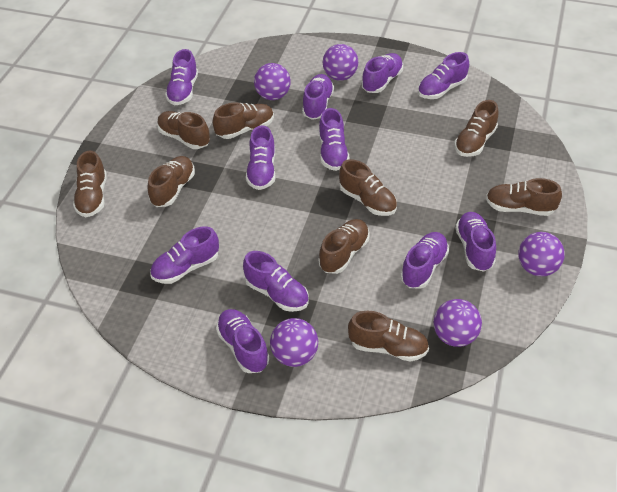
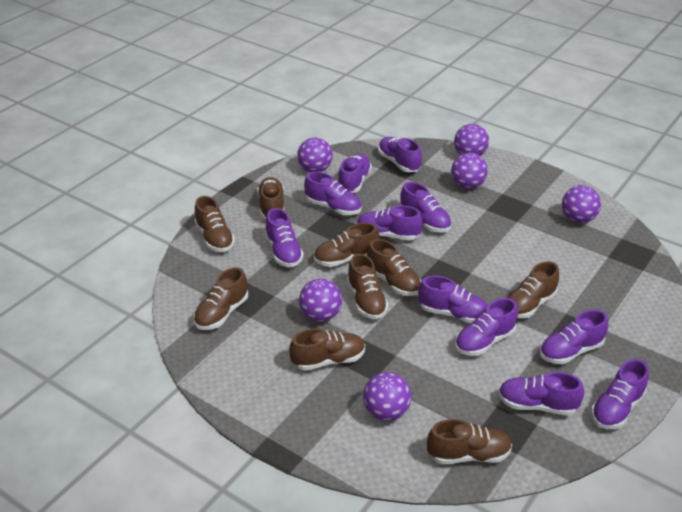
purple ball: 5 -> 6

